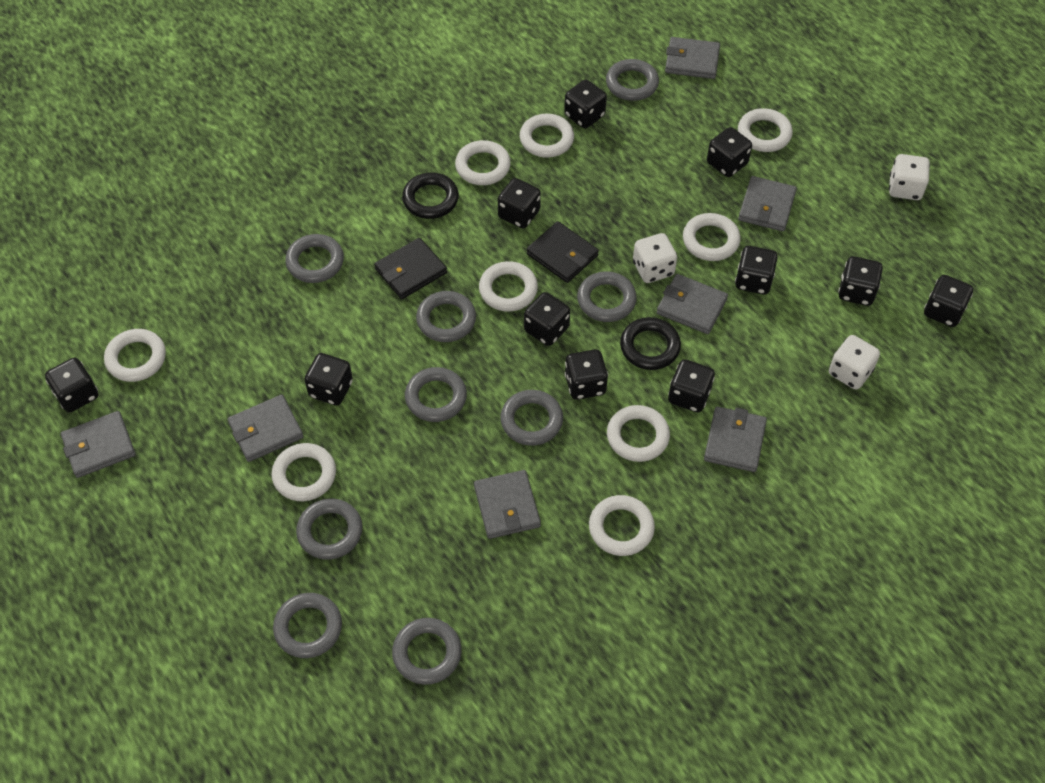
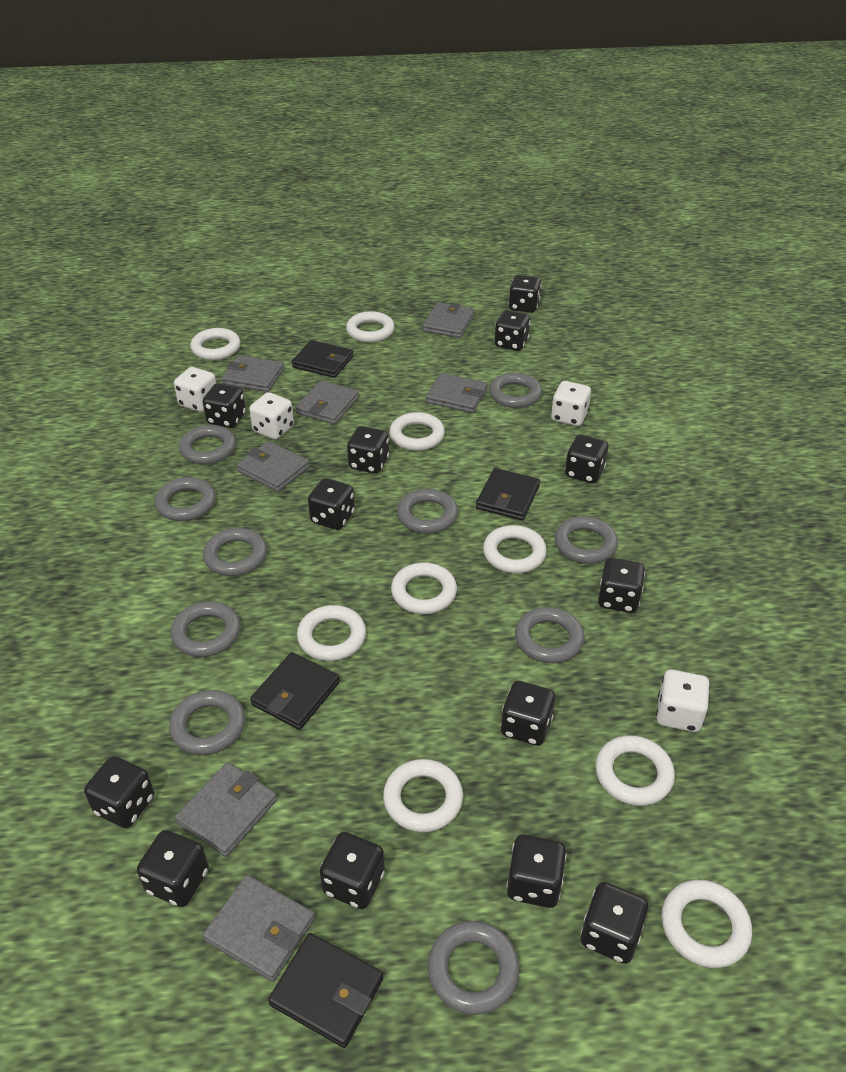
black dice: 11 -> 13
black ring: 2 -> 0
black wallet: 2 -> 4
grey ring: 9 -> 10
white dice: 3 -> 4

